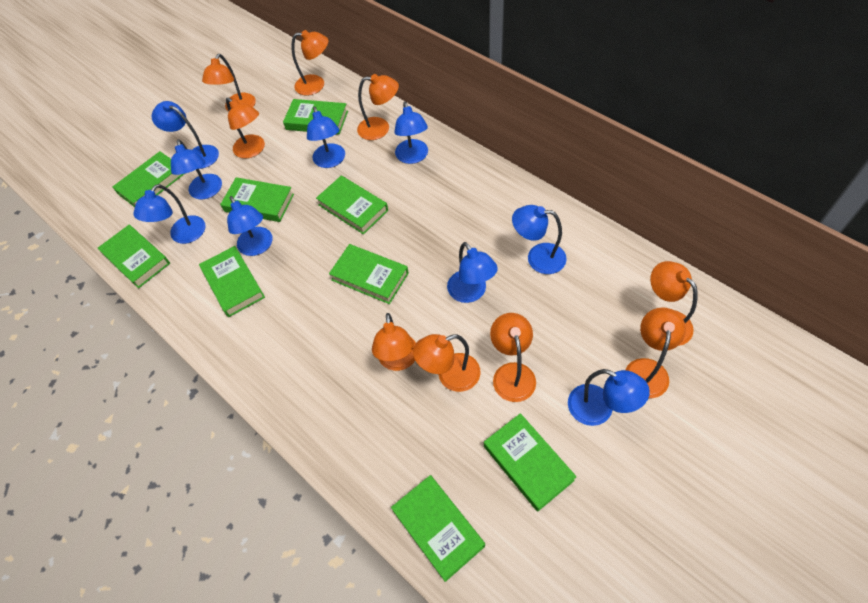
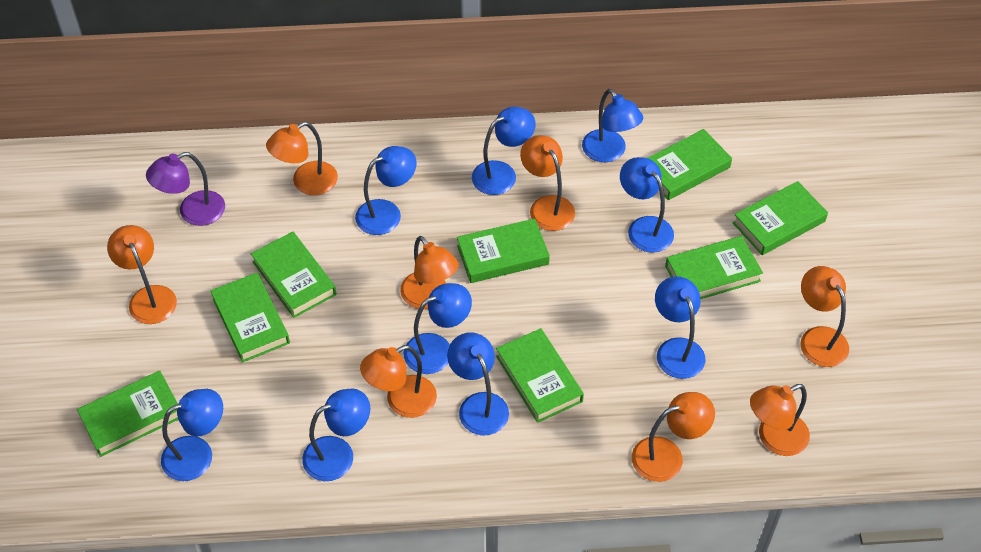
green book: 9 -> 8
orange lamp: 9 -> 8
purple lamp: 0 -> 1

